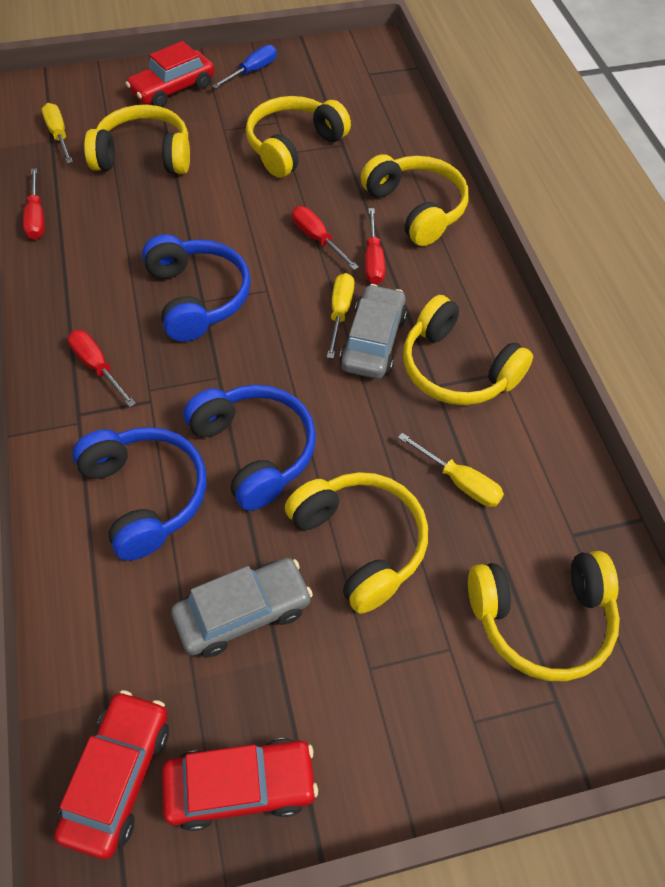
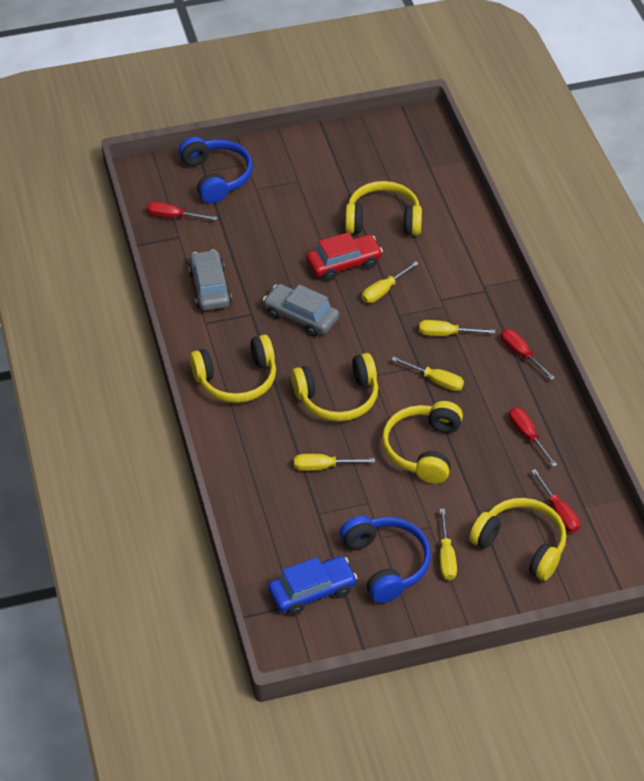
blue car: 0 -> 1
blue headphones: 3 -> 2
blue screwdriver: 1 -> 0
red car: 3 -> 1
yellow headphones: 6 -> 5
yellow screwdriver: 3 -> 5

